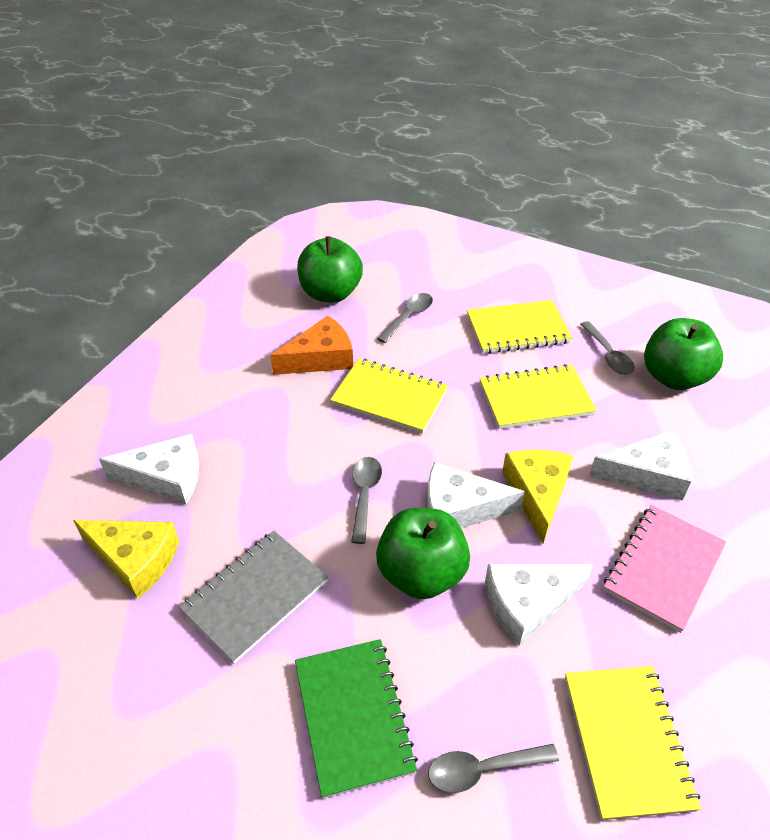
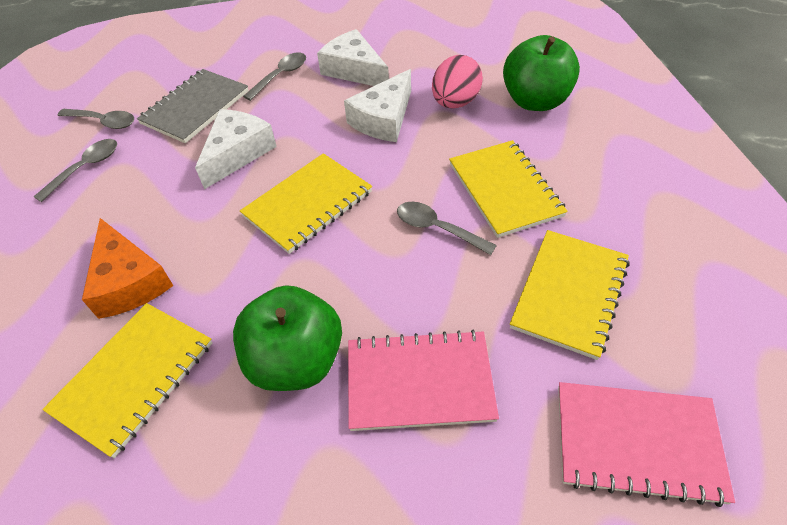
green apple: 3 -> 2
green notebook: 1 -> 0
pink egg: 0 -> 1
pink notebook: 1 -> 2
white cheese: 4 -> 3
yellow cheese: 2 -> 0

